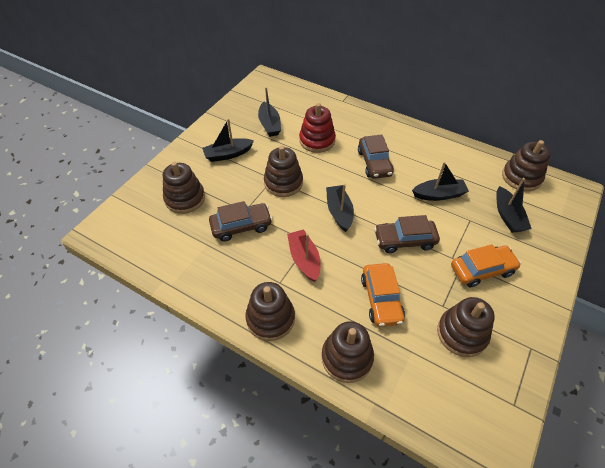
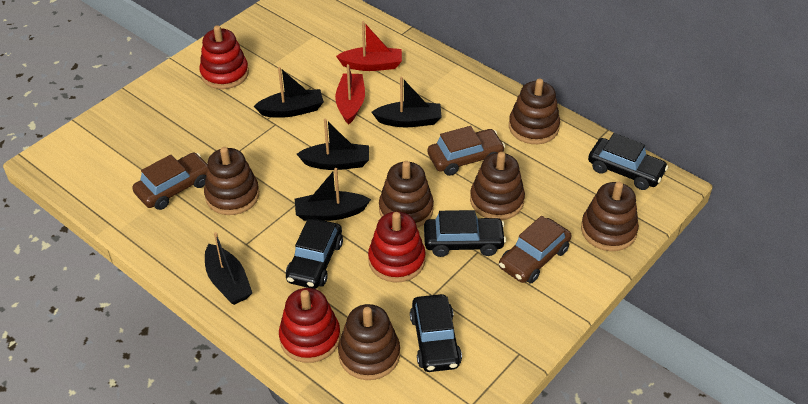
black car: 0 -> 4
orange car: 2 -> 0
red boat: 1 -> 2
red stacking toy: 1 -> 3

